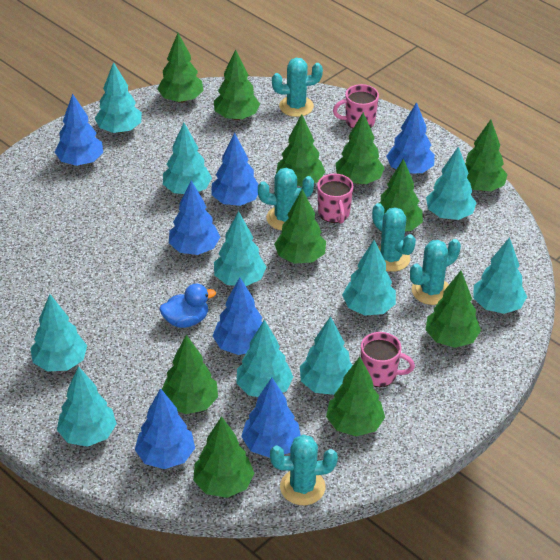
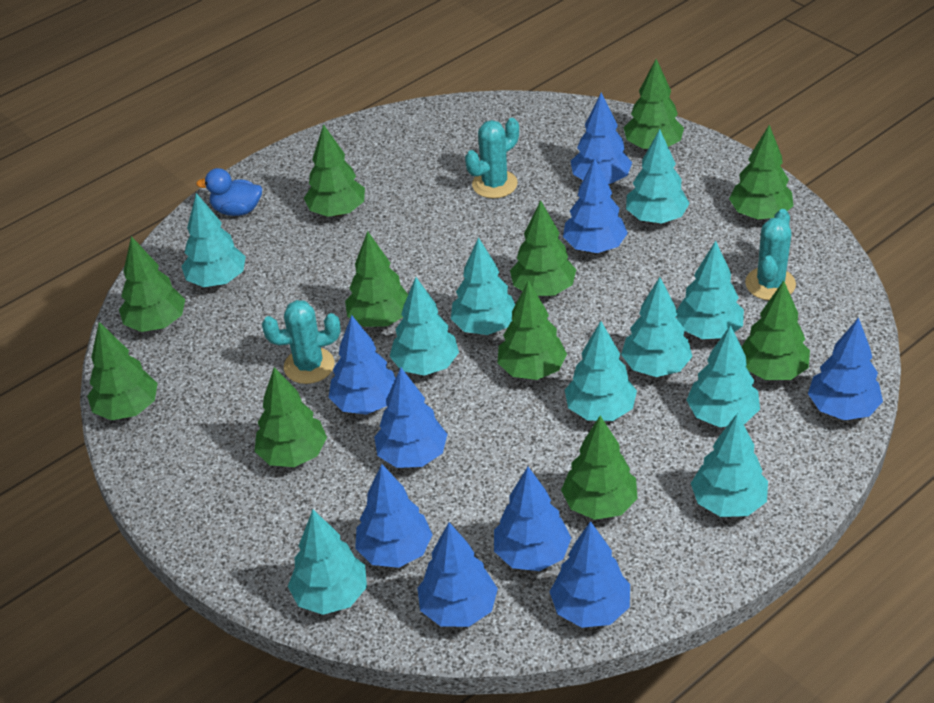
blue tree: 7 -> 9
pink mug: 3 -> 0
turquoise cactus: 5 -> 3

